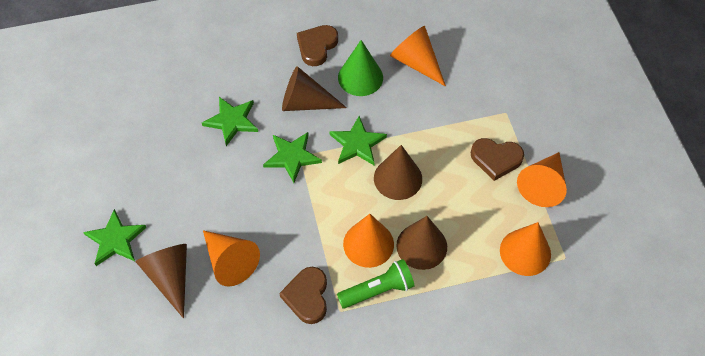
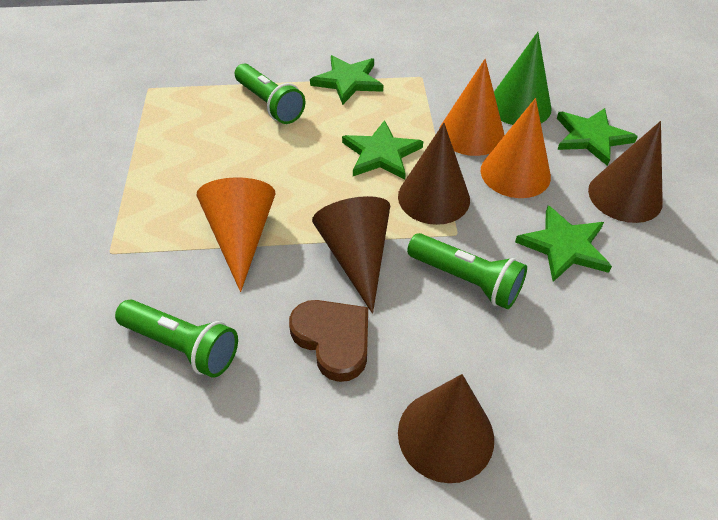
brown heart: 3 -> 1
green flashlight: 1 -> 3
orange cone: 5 -> 3

